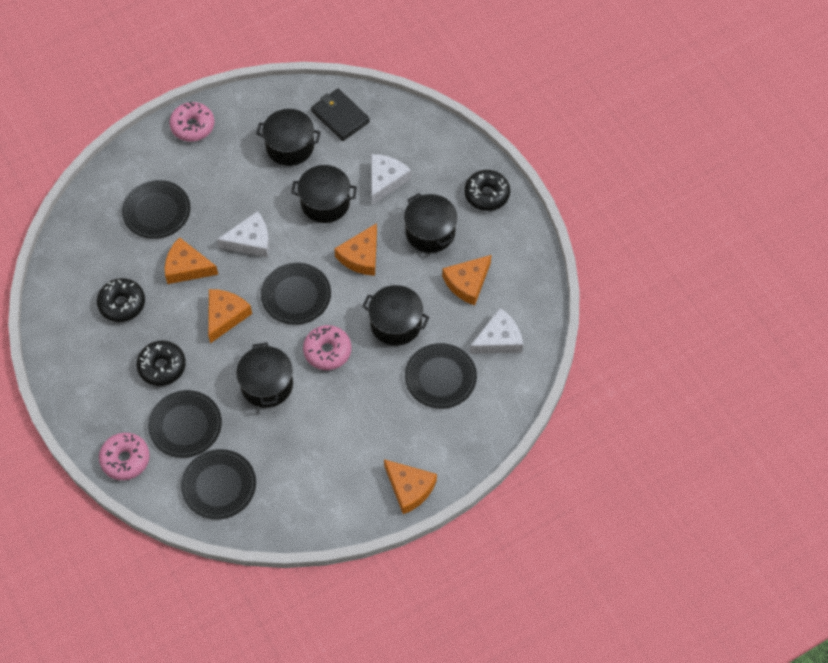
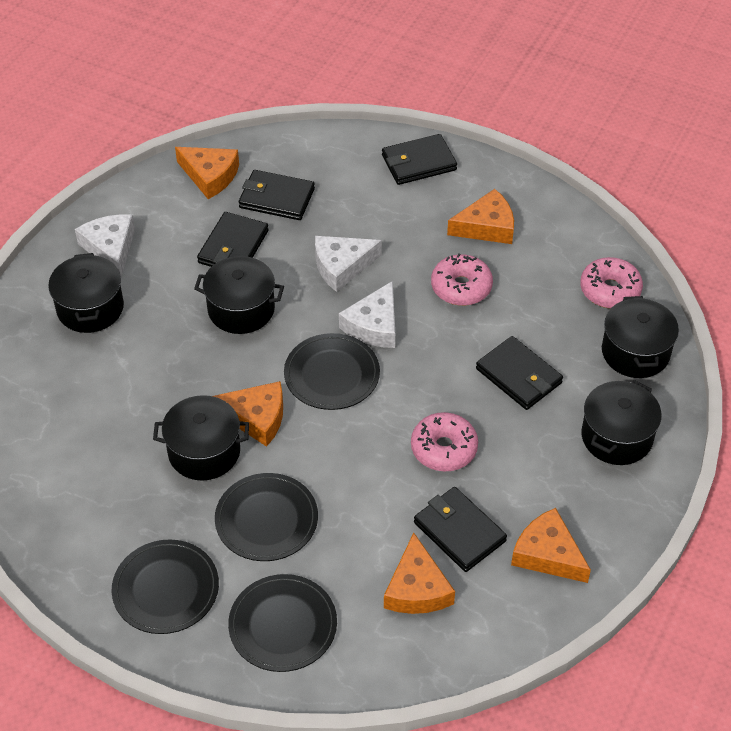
black donut: 3 -> 0
black plate: 5 -> 4
black wallet: 1 -> 5

